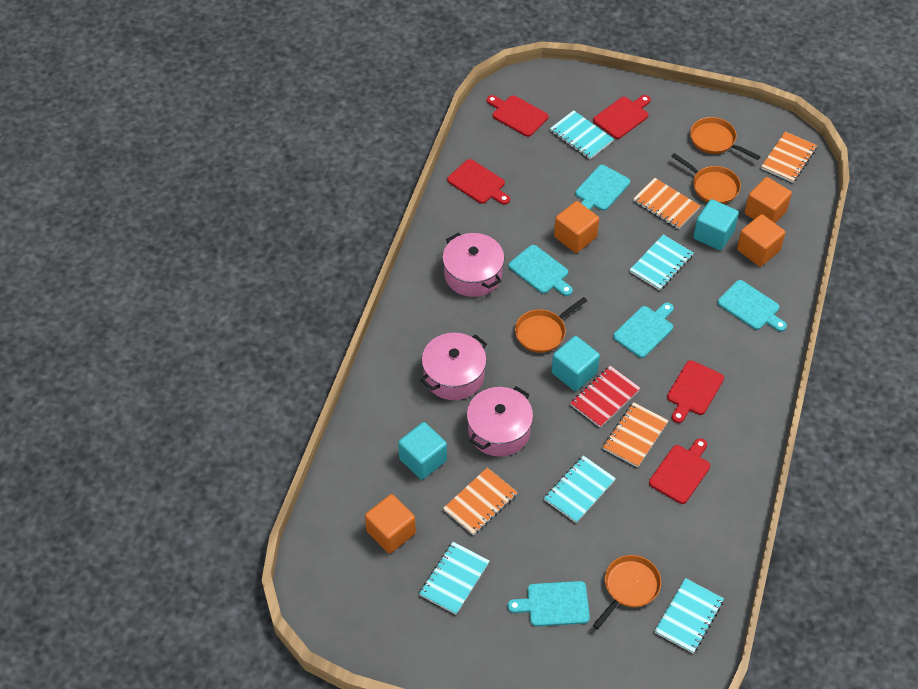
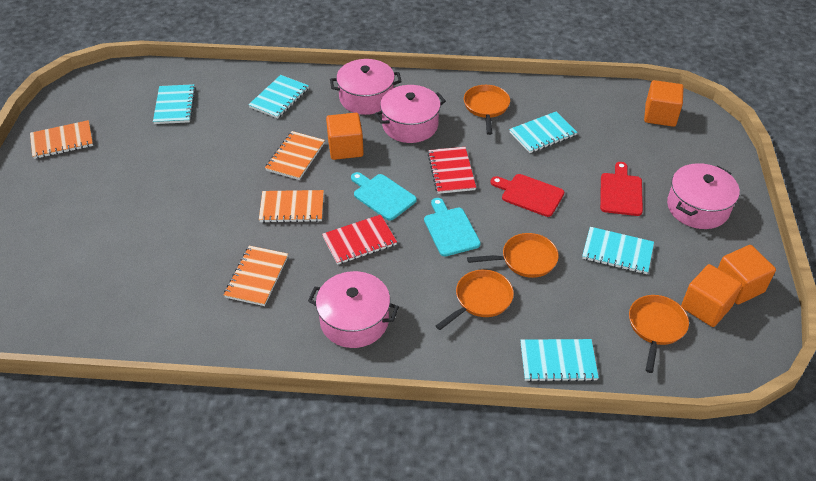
pink pot: 3 -> 4
red cutting board: 5 -> 2
red notebook: 1 -> 2
turquoise cube: 3 -> 0
turquoise cutting board: 5 -> 2

